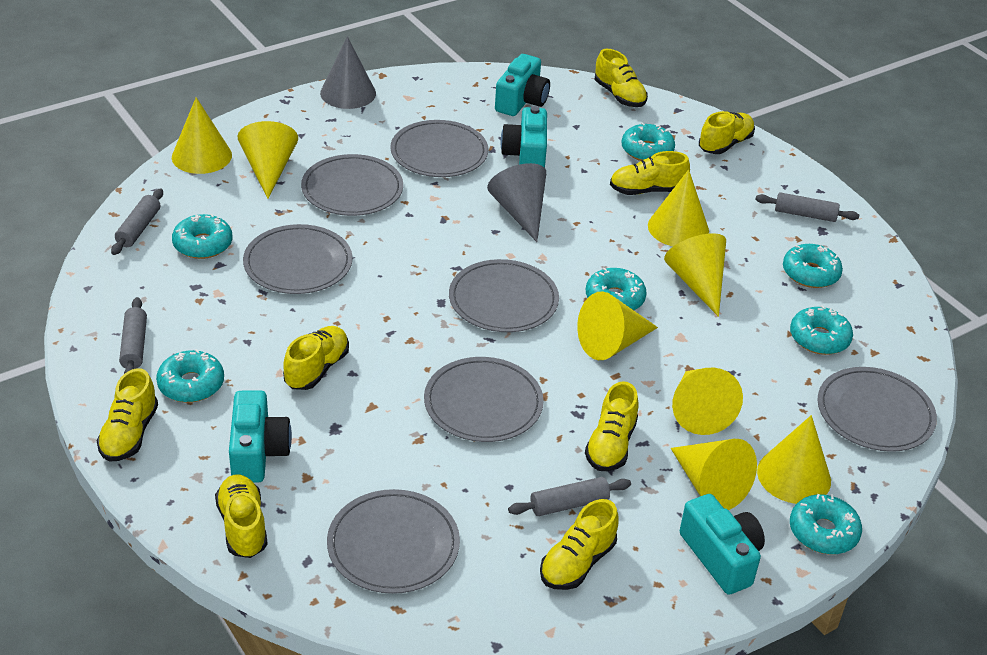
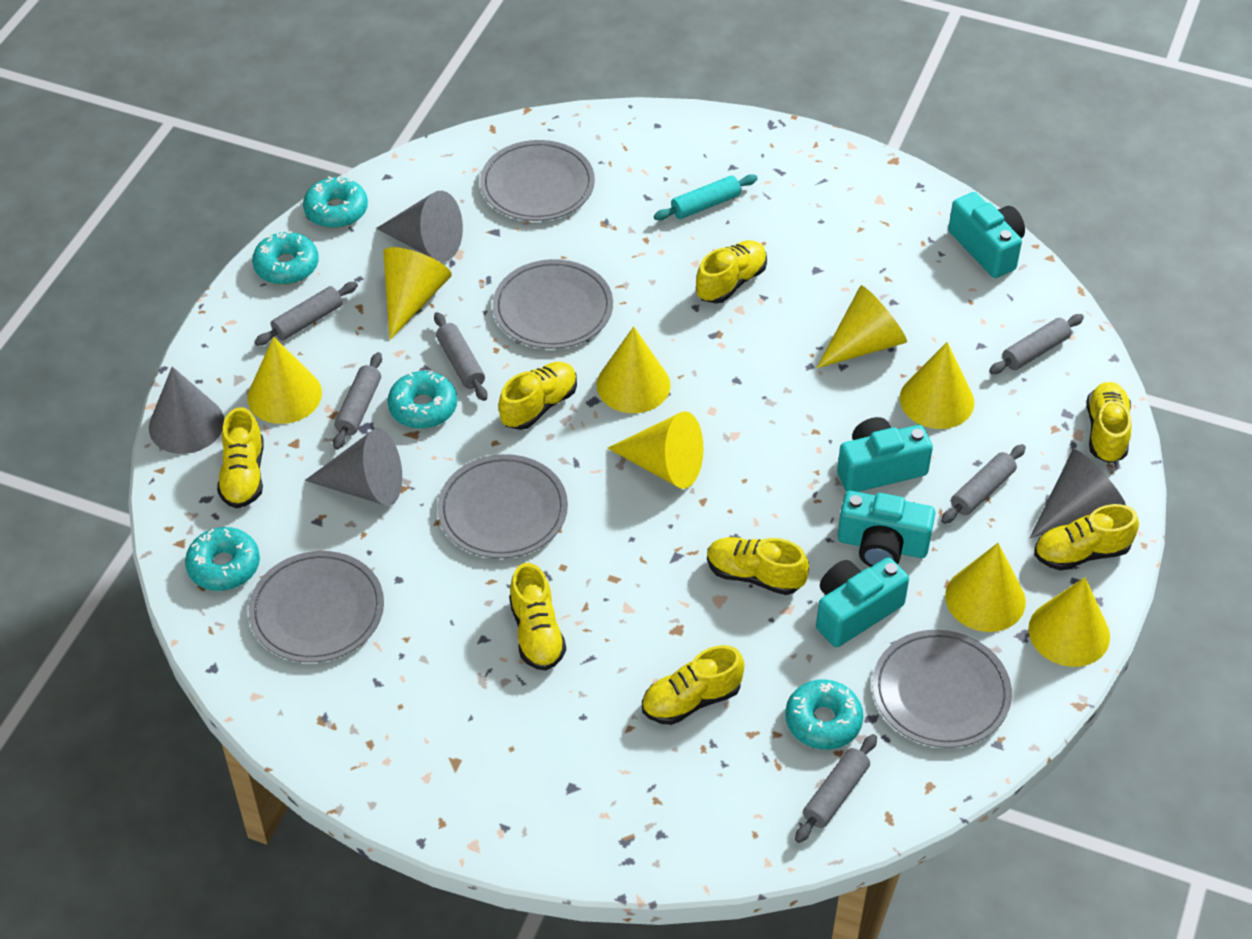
grey cone: 2 -> 4
grey plate: 7 -> 5
grey rolling pin: 4 -> 6
turquoise donut: 7 -> 5
turquoise rolling pin: 0 -> 1

